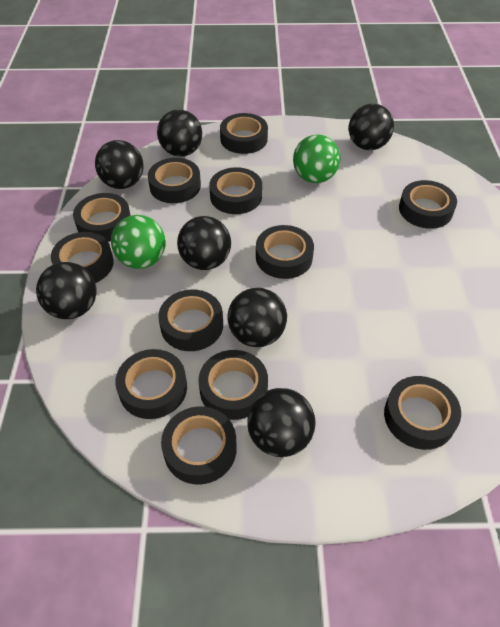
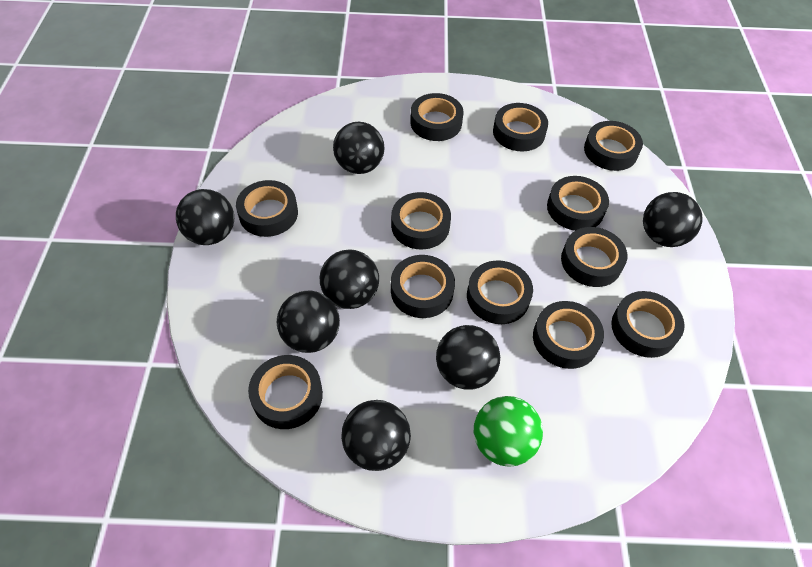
green ball: 2 -> 1

